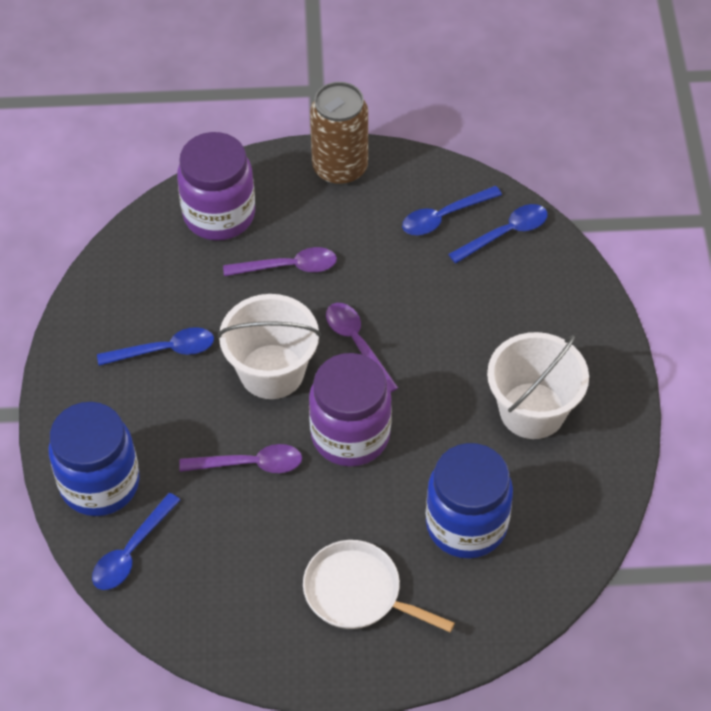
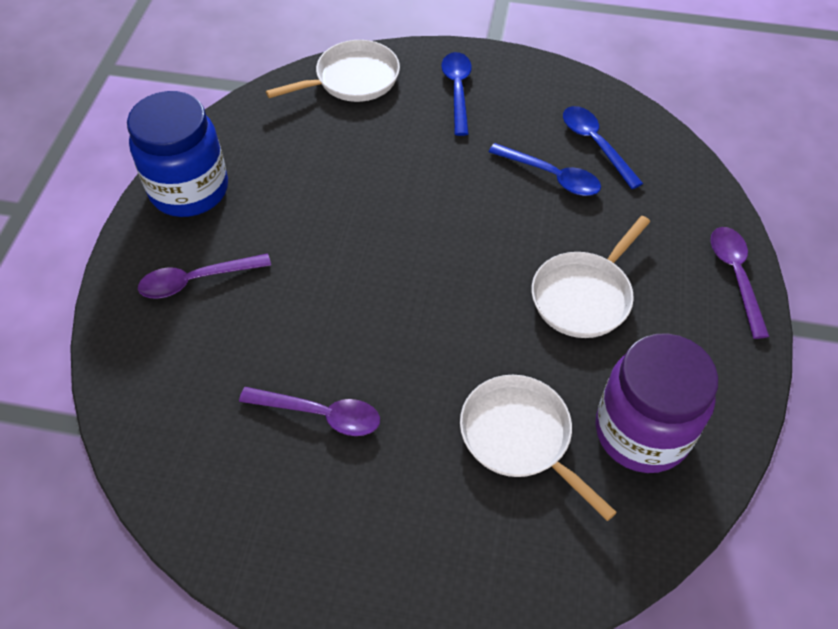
blue jar: 2 -> 1
blue spoon: 4 -> 3
brown can: 1 -> 0
purple jar: 2 -> 1
white bucket: 2 -> 0
white pan: 1 -> 3

